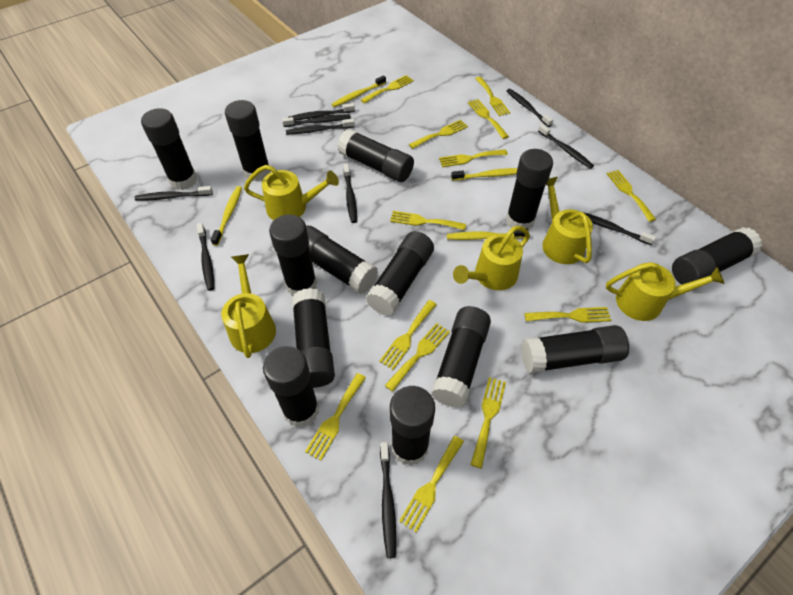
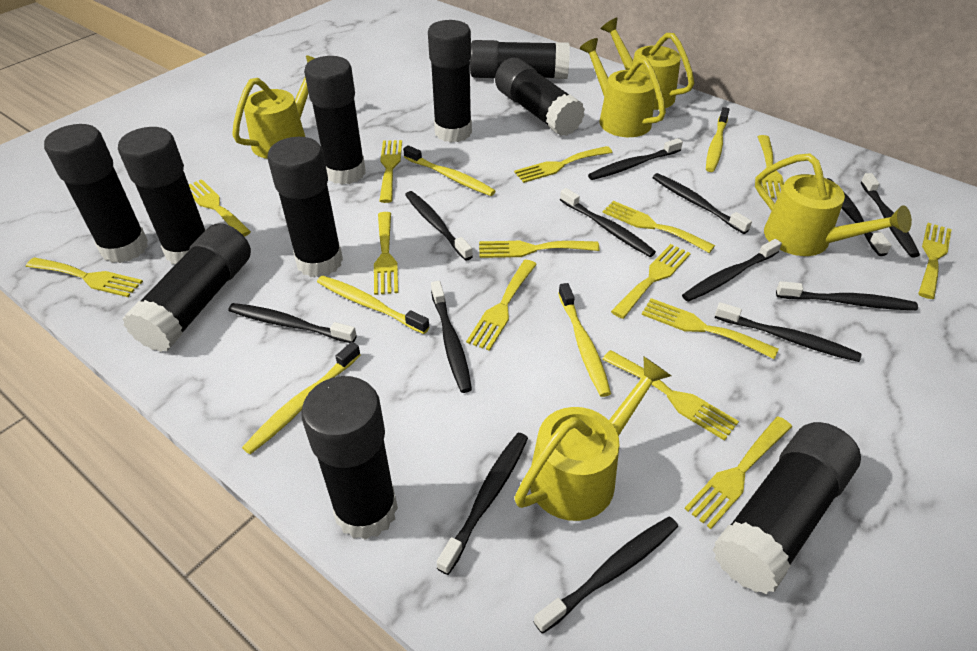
black glue stick: 13 -> 10
black toothbrush: 10 -> 13
yellow fork: 13 -> 14
yellow toothbrush: 4 -> 5

